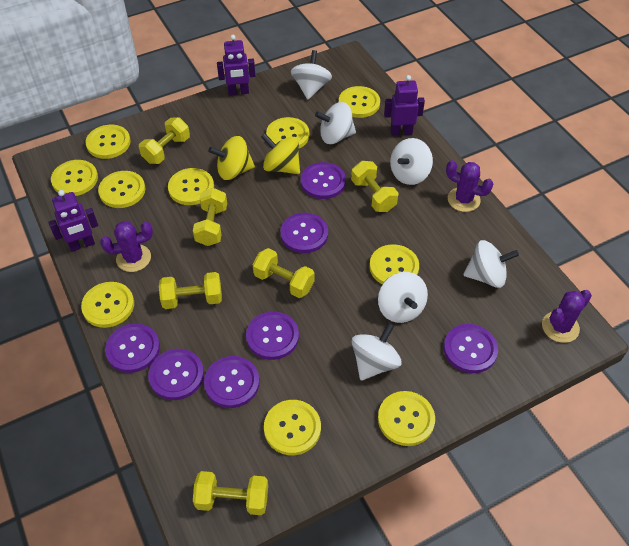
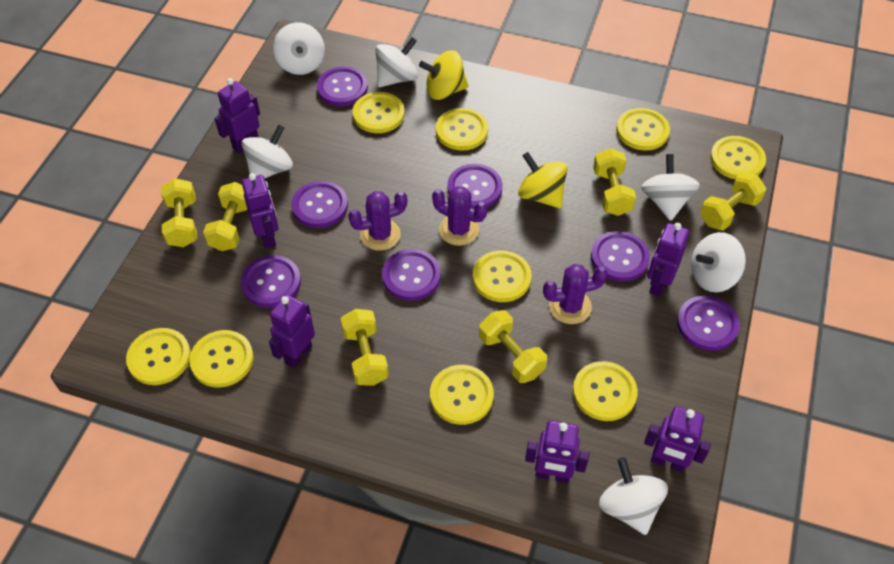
purple robot: 3 -> 6
yellow button: 10 -> 9

